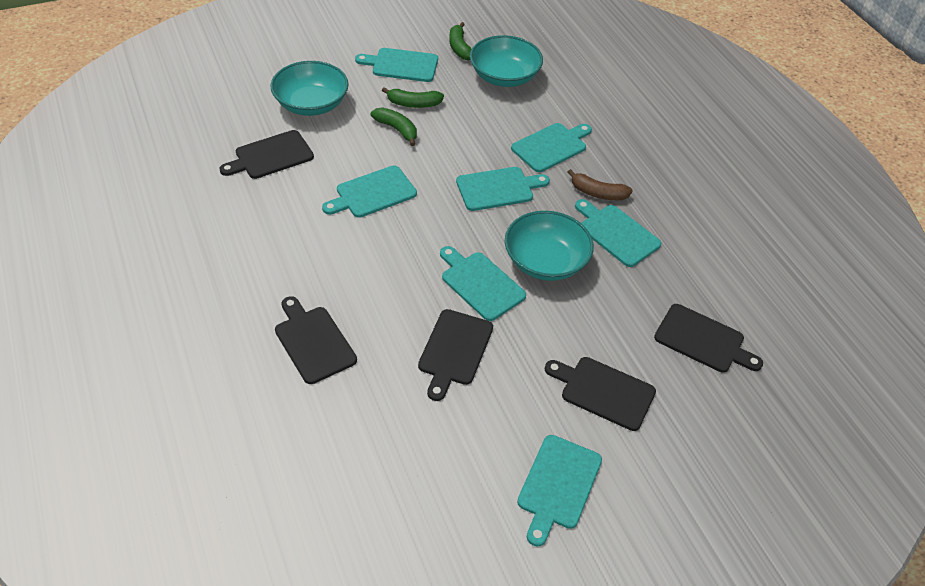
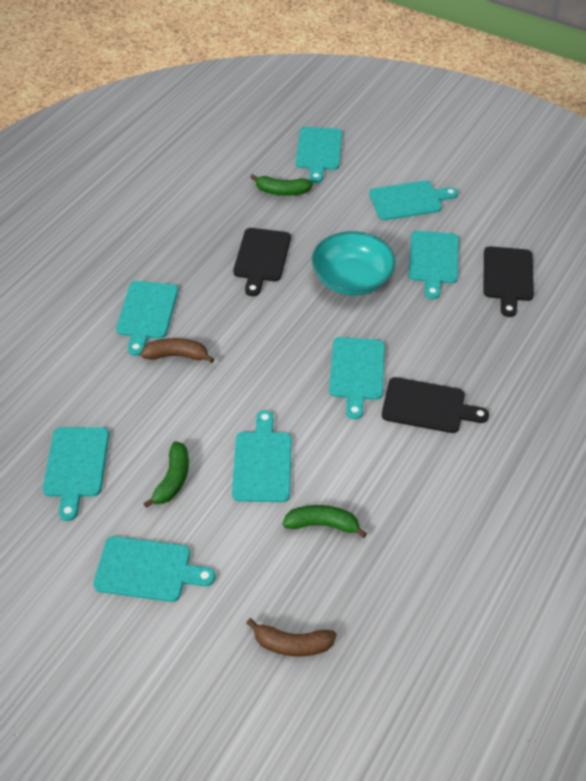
black cutting board: 5 -> 3
brown banana: 1 -> 2
turquoise bowl: 3 -> 1
turquoise cutting board: 7 -> 8

